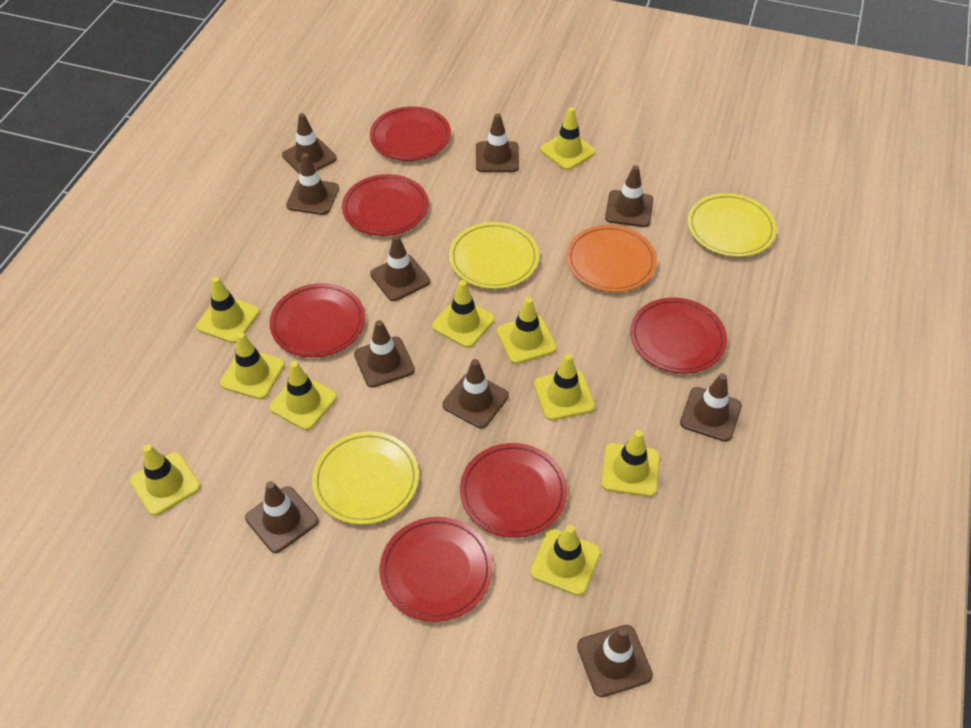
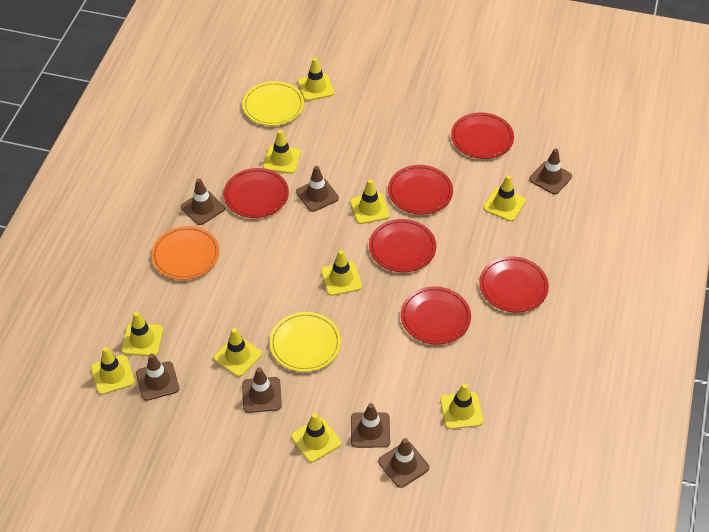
brown traffic cone: 10 -> 7
yellow plate: 3 -> 2

